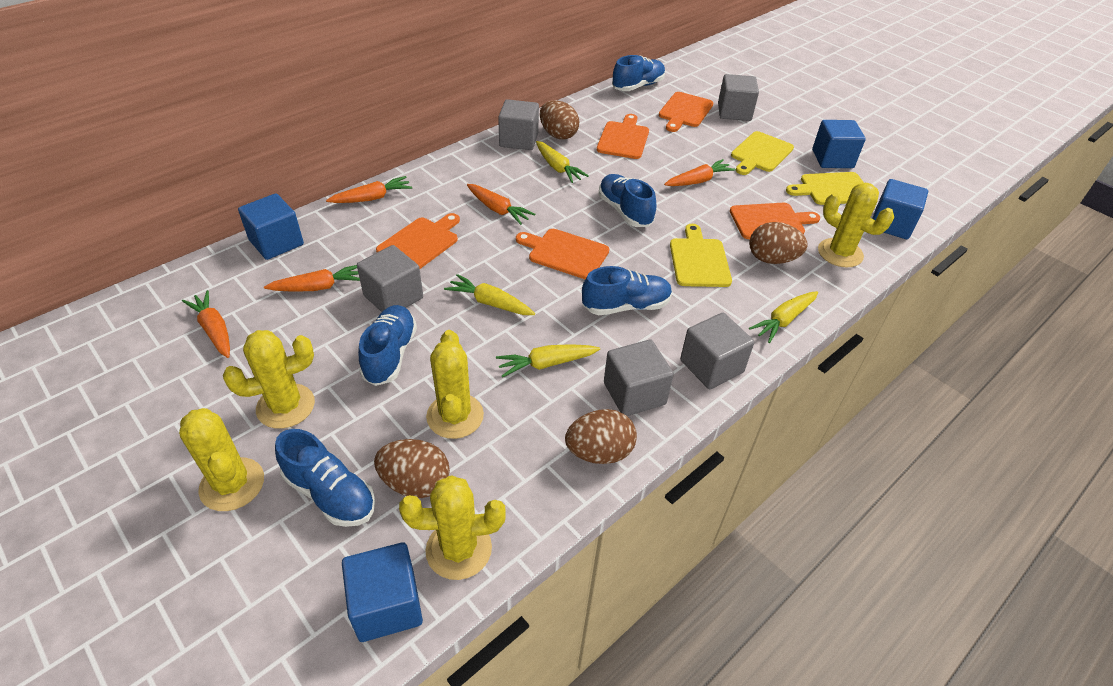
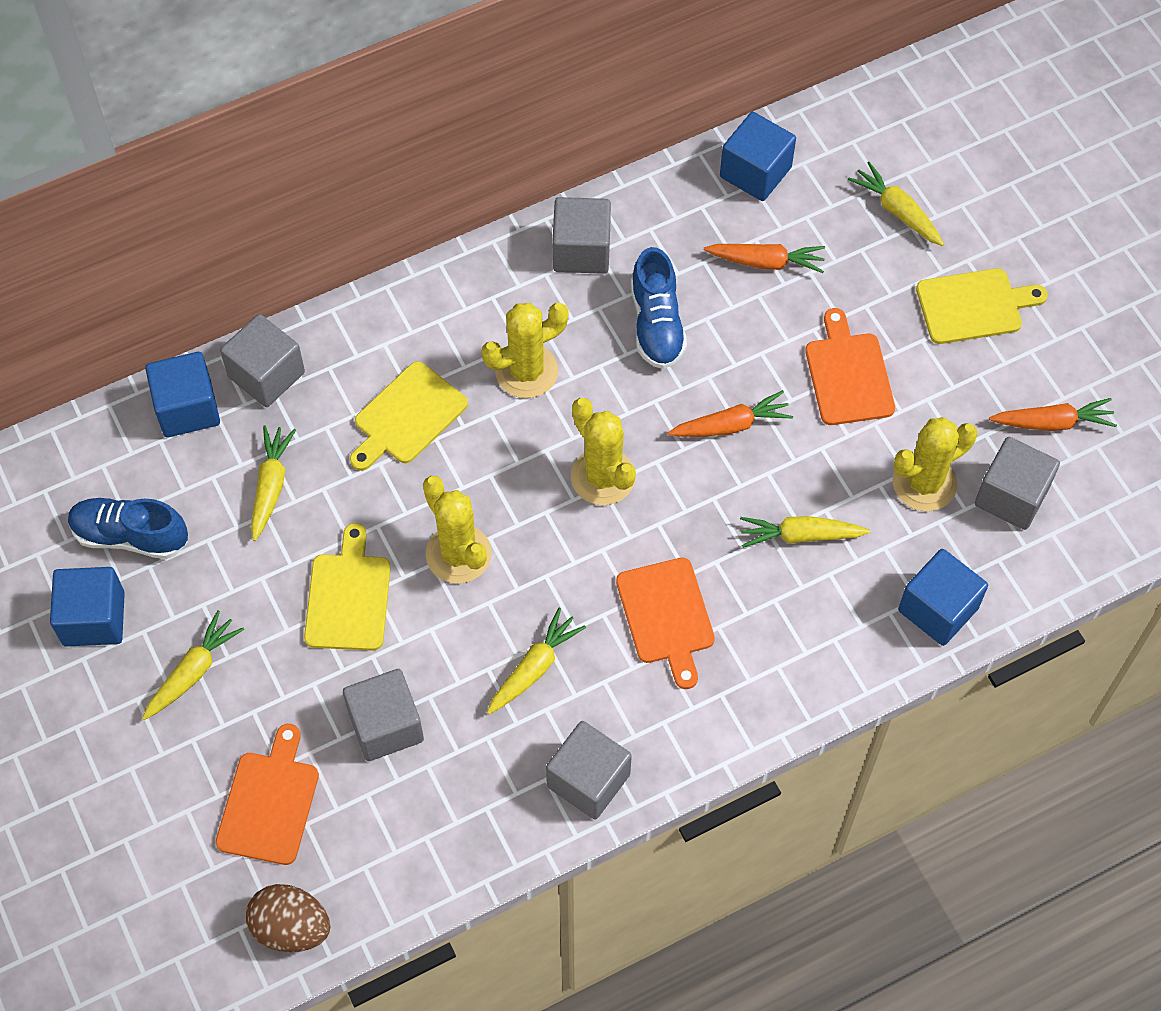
blue shoe: 5 -> 2
brown egg: 4 -> 1
orange carrot: 5 -> 3
orange cutting board: 5 -> 3
yellow cactus: 5 -> 4
yellow carrot: 4 -> 5

